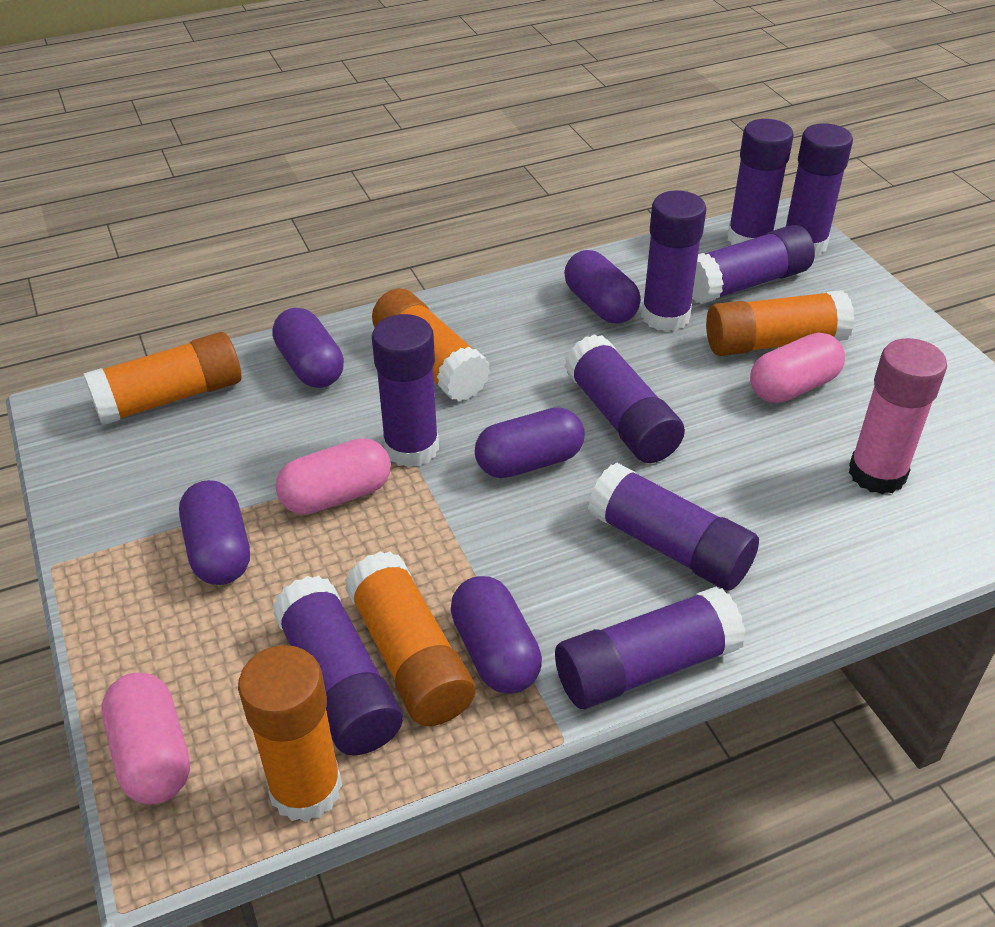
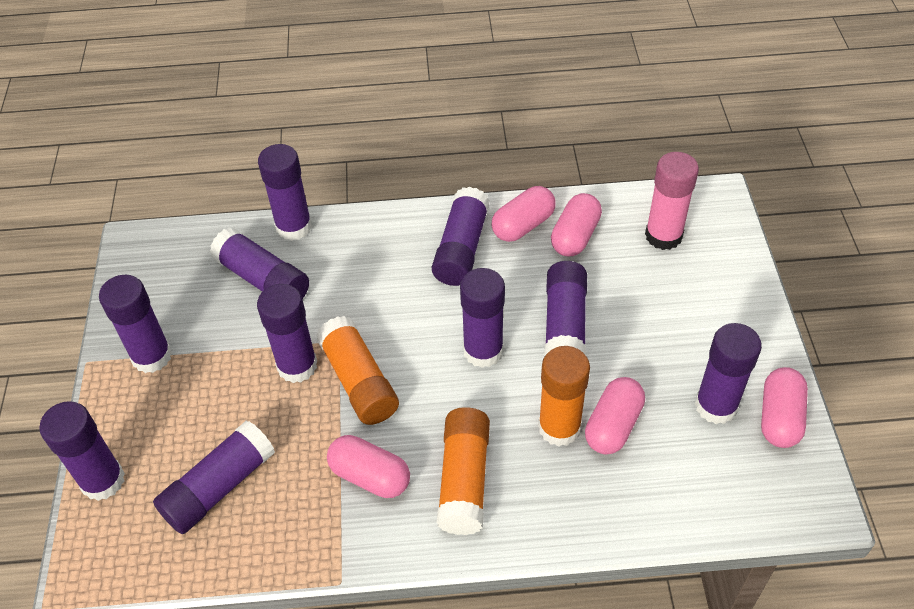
orange glue stick: 5 -> 3
pink capsule: 3 -> 5
purple capsule: 5 -> 0
purple glue stick: 9 -> 10

